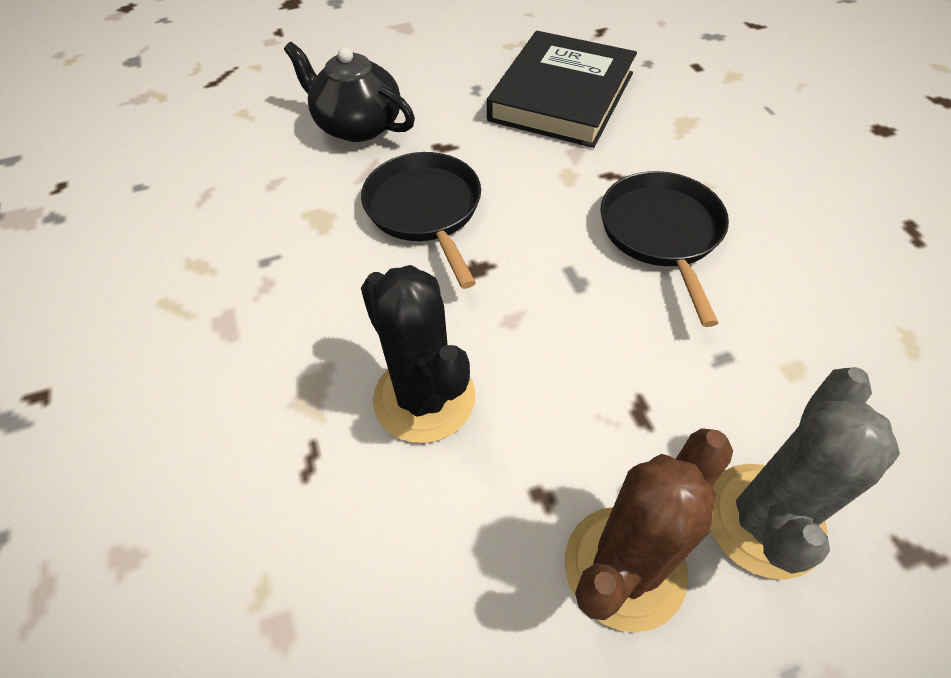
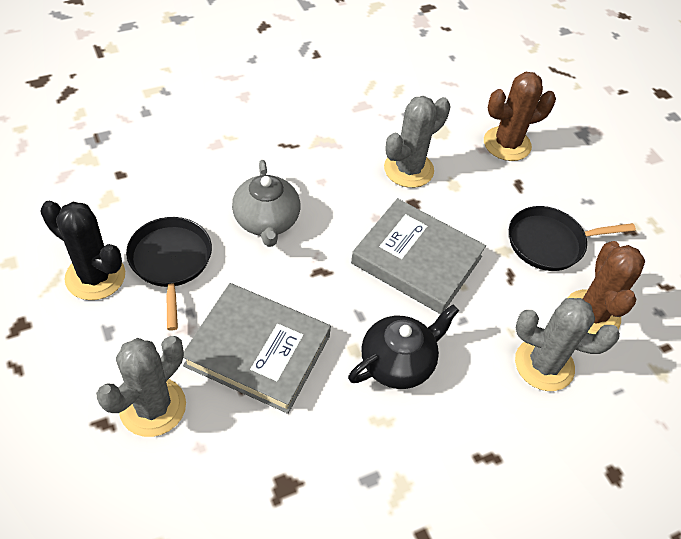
black book: 1 -> 0
brown cactus: 1 -> 2
grey book: 0 -> 2
grey cactus: 1 -> 3
grey teapot: 0 -> 1

